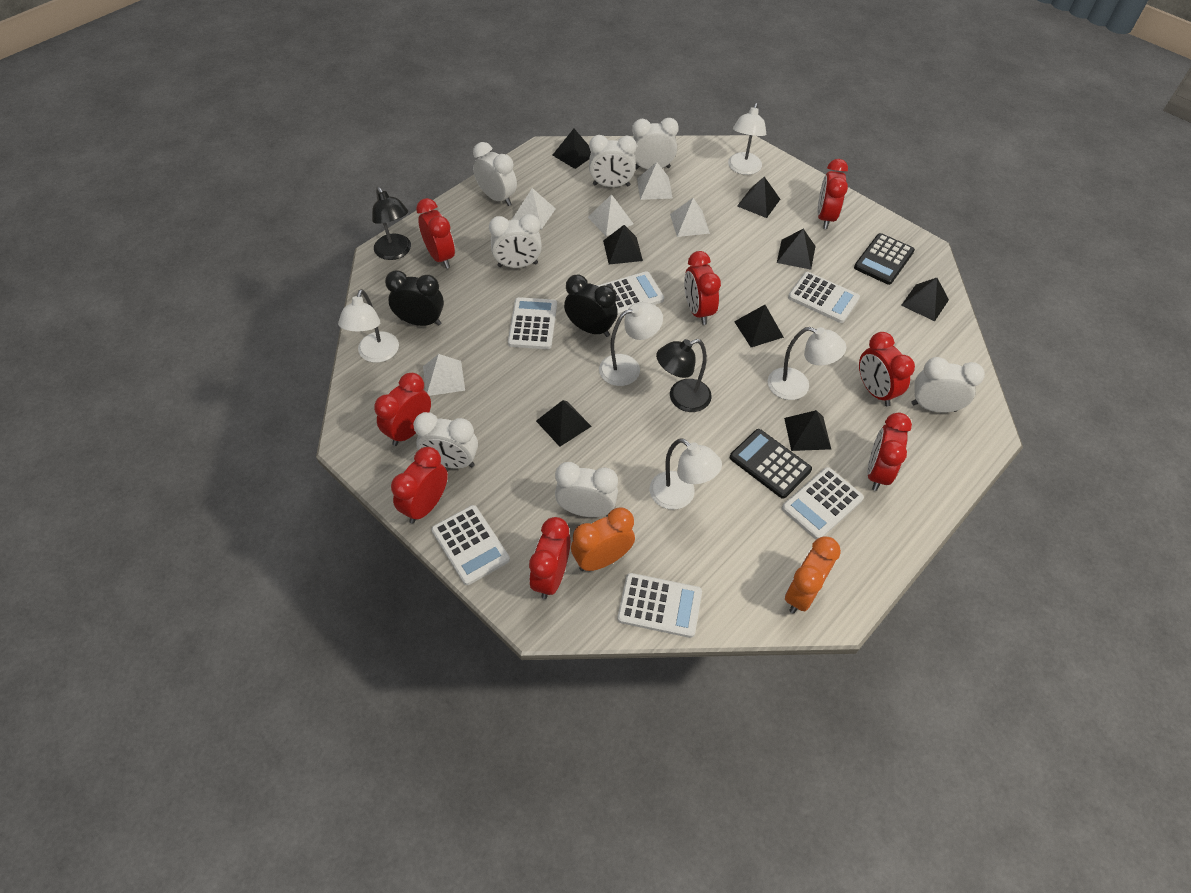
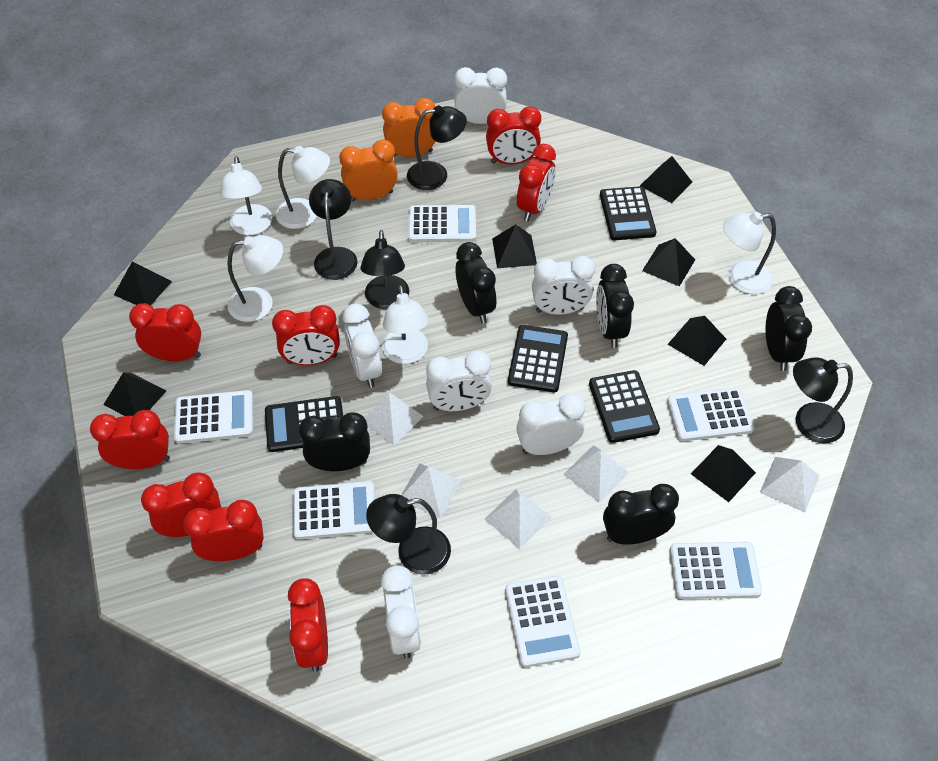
black calculator: 2 -> 4
black clock: 2 -> 5
black lamp: 2 -> 5
black pyramid: 8 -> 7
white clock: 7 -> 6

